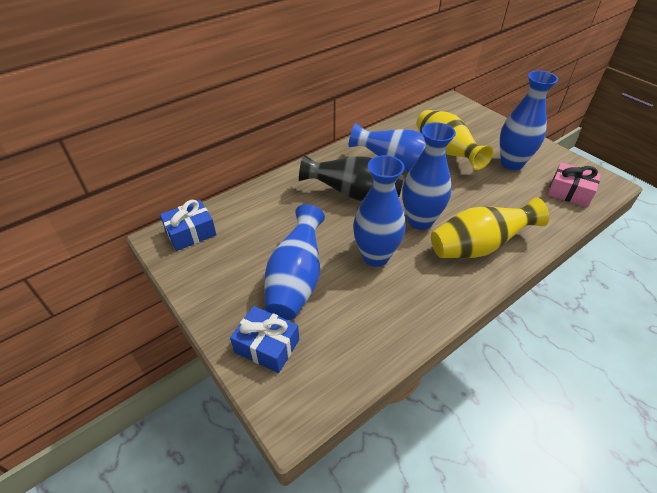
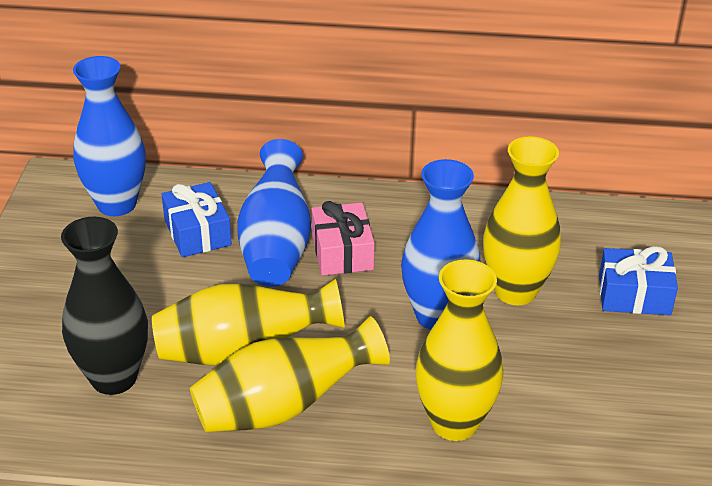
blue vase: 5 -> 3
yellow vase: 2 -> 4

